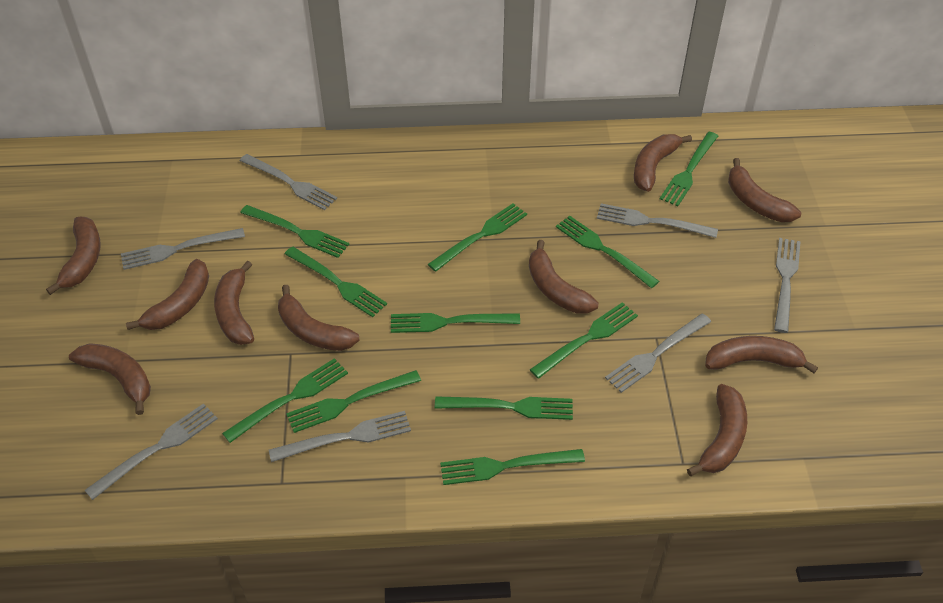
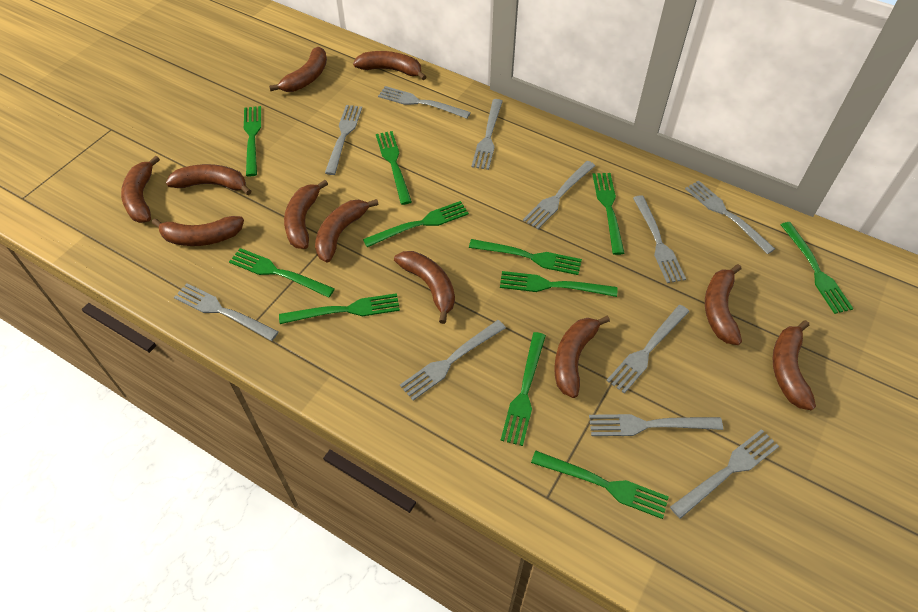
brown banana: 10 -> 11
grey fork: 7 -> 11

